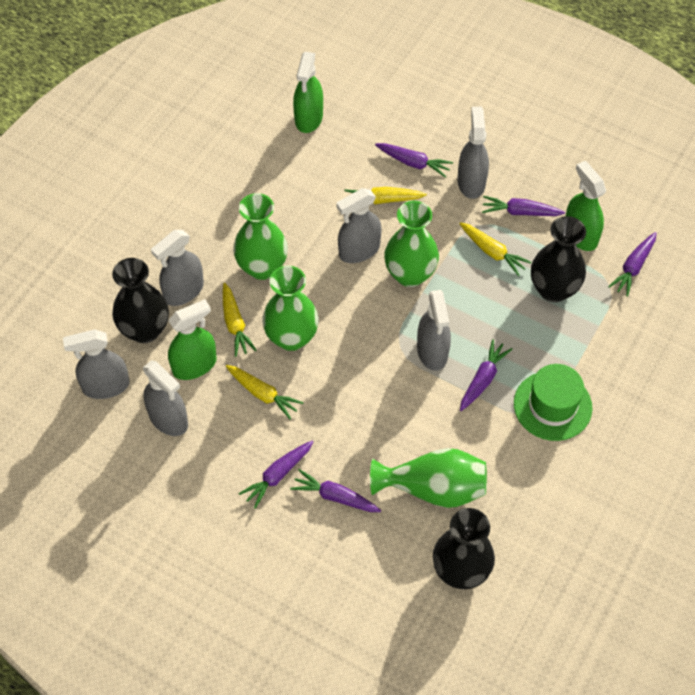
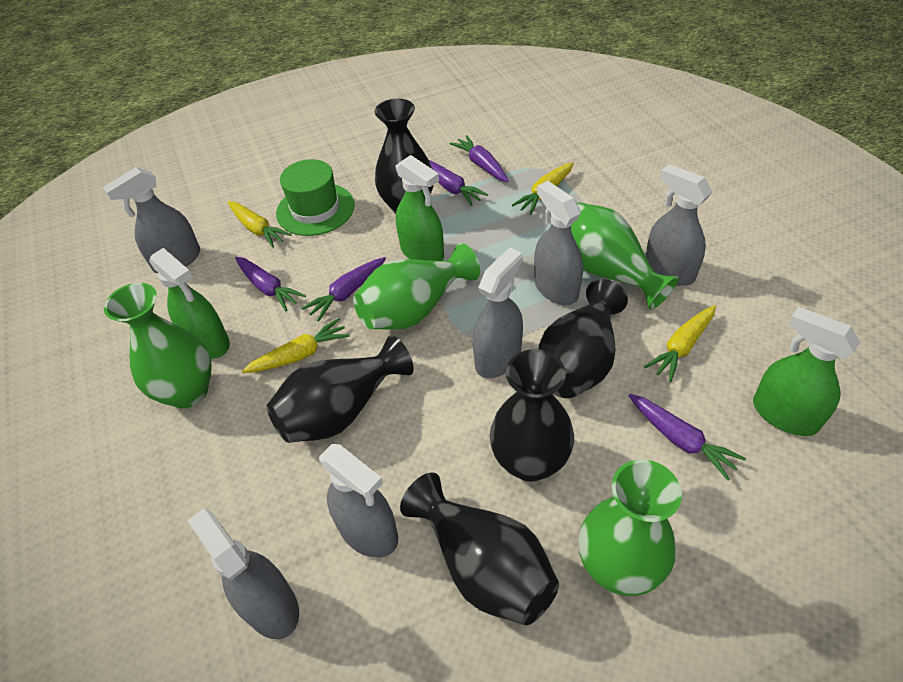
black vase: 3 -> 5
purple carrot: 6 -> 5

